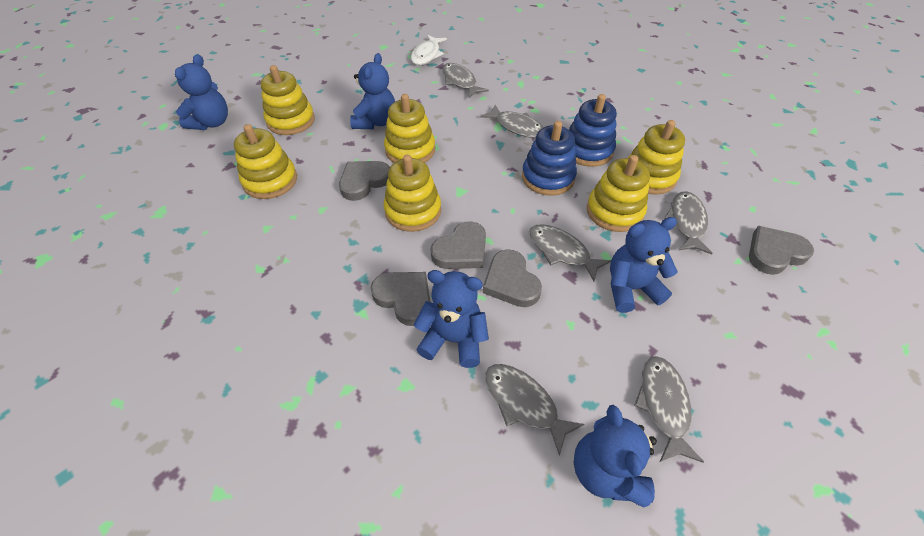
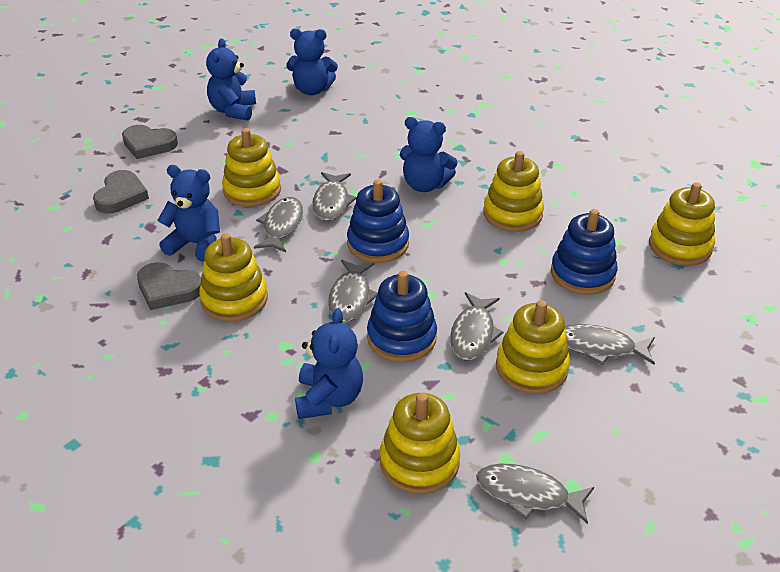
blue stacking toy: 2 -> 3
grey heart: 5 -> 3
white fish: 1 -> 0

